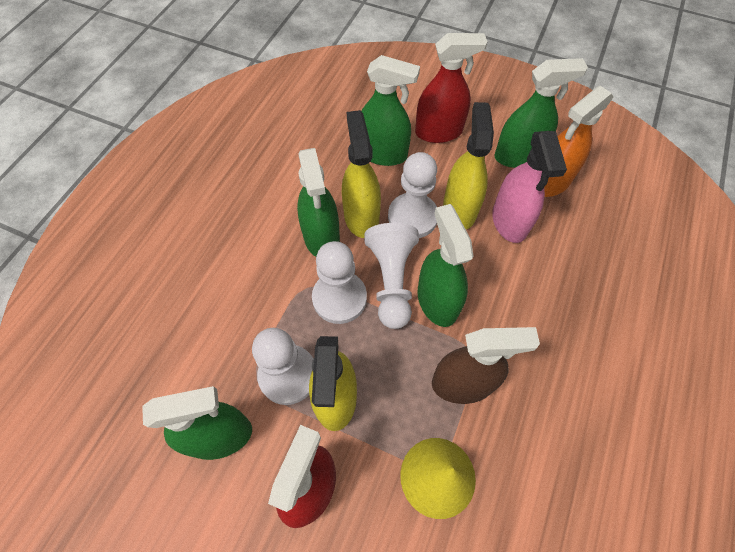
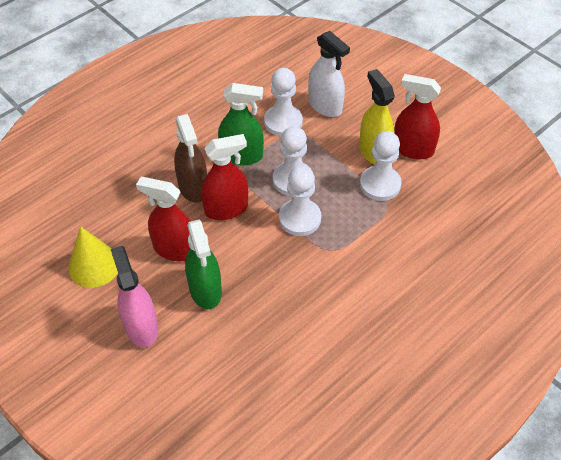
green spray bottle: 5 -> 2
orange spray bottle: 1 -> 0
red spray bottle: 2 -> 3
white spray bottle: 0 -> 1
yellow spray bottle: 3 -> 1

